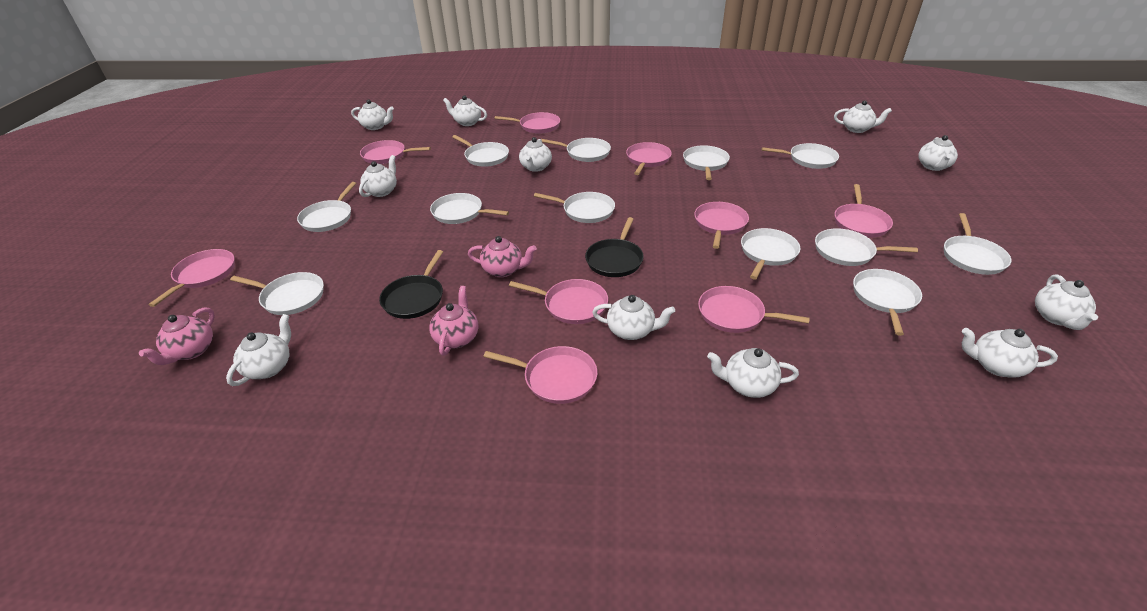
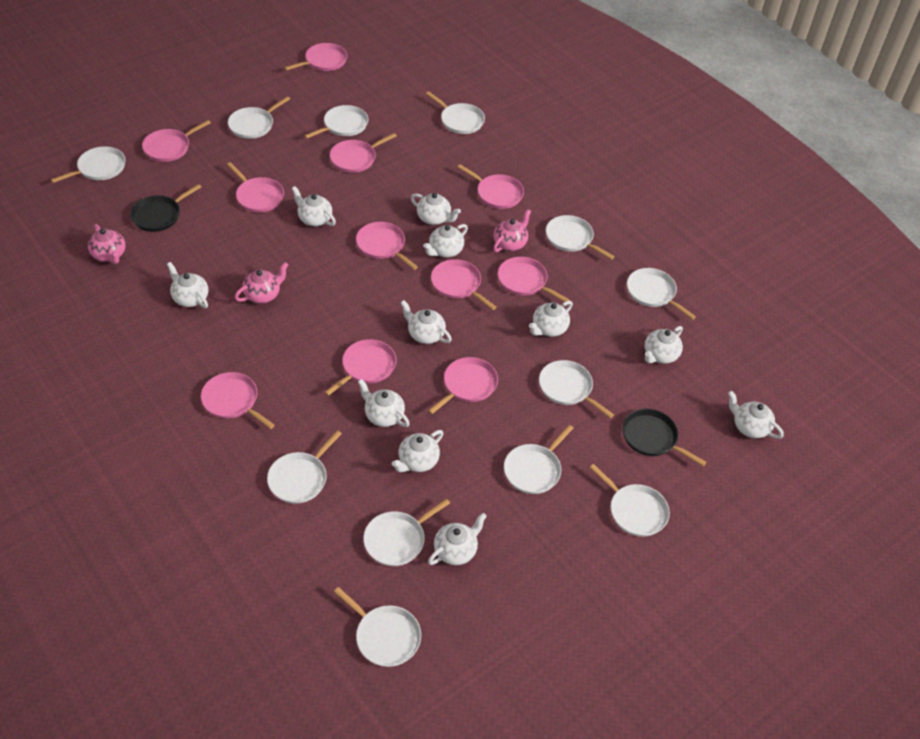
pink pan: 9 -> 11

